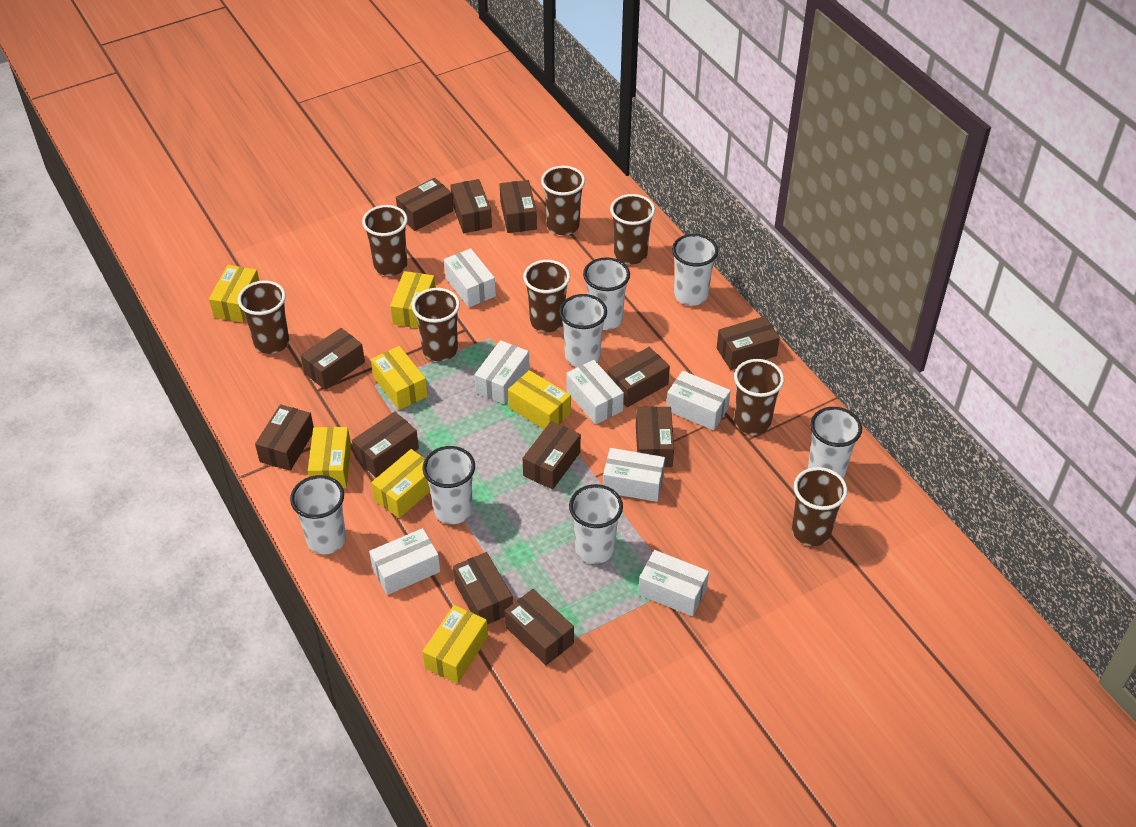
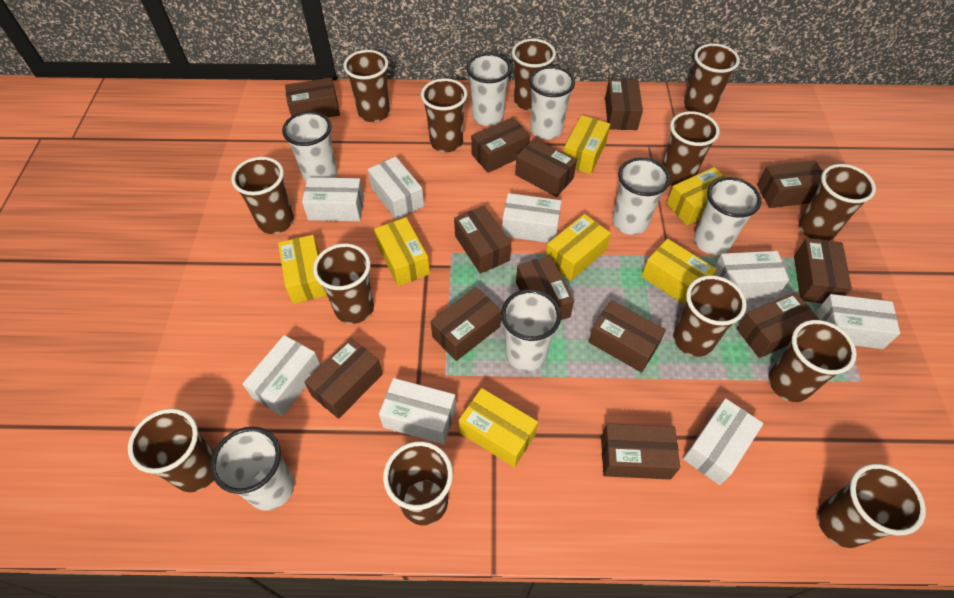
brown box: 12 -> 13
brown cup: 8 -> 13
white box: 7 -> 8

